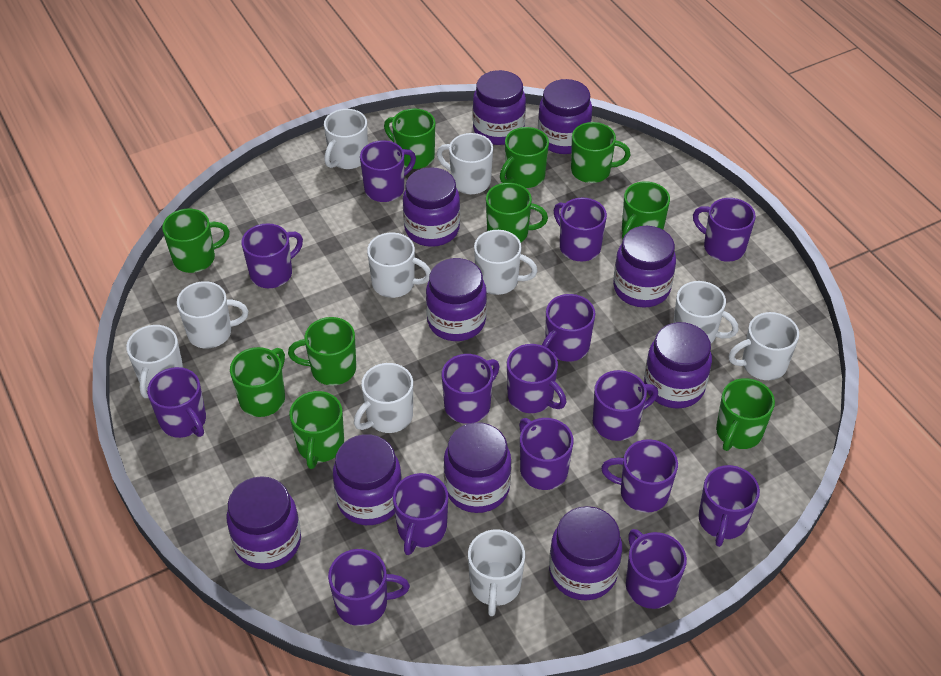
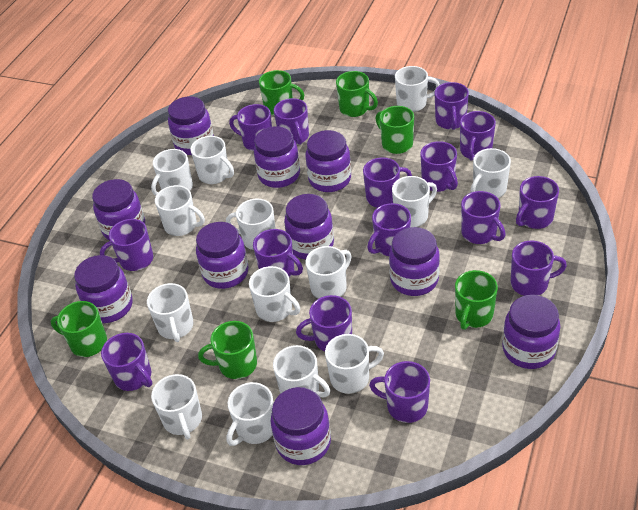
green mug: 10 -> 6
white mug: 10 -> 14

